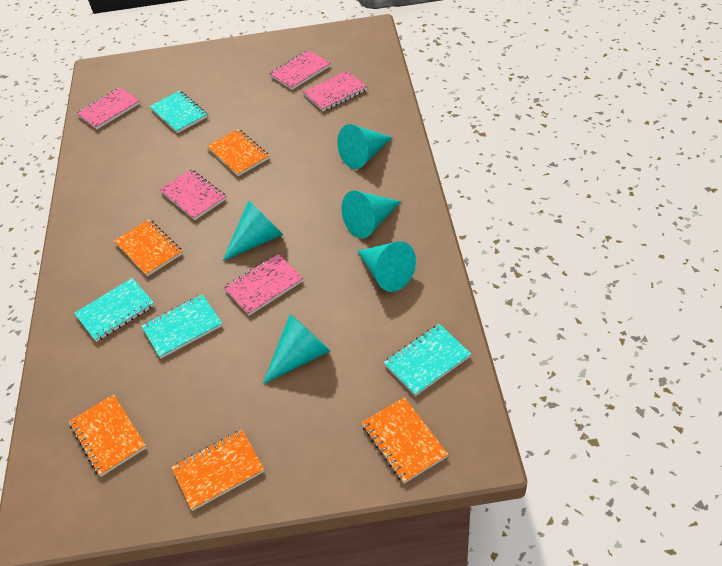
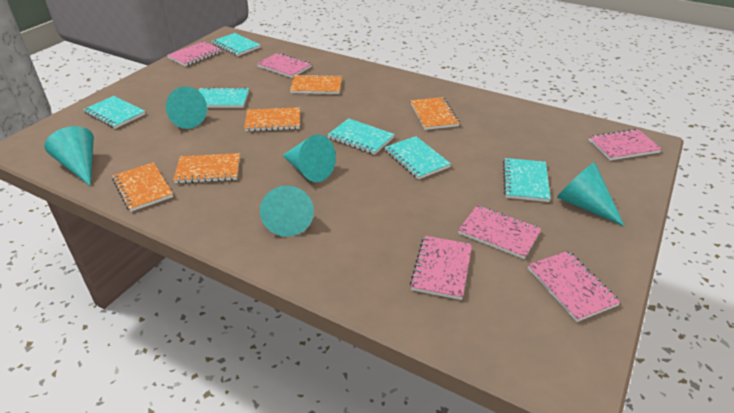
pink notebook: 5 -> 6
turquoise notebook: 4 -> 6

